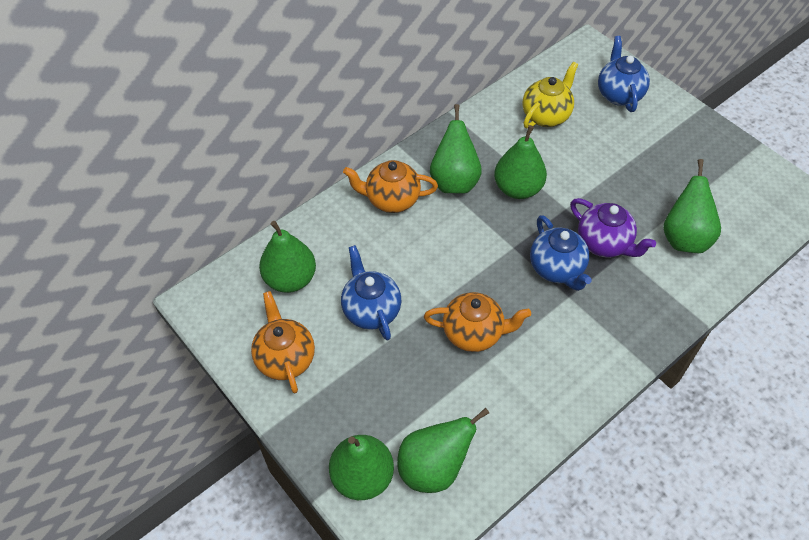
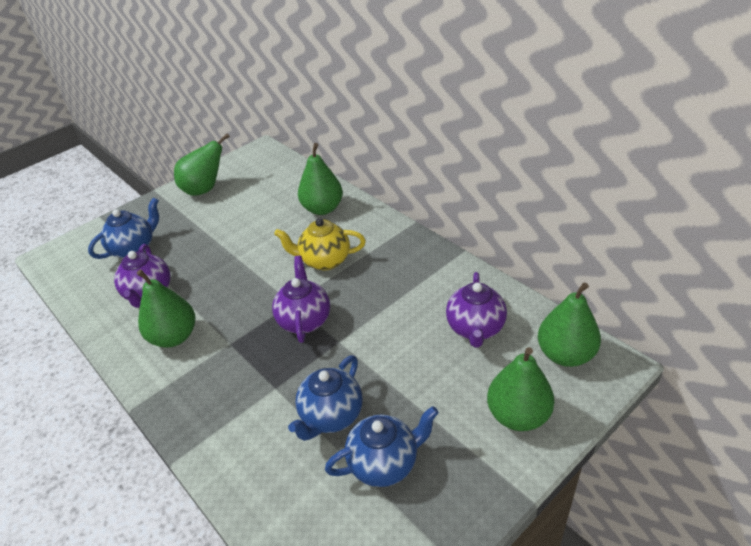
green pear: 6 -> 5
orange teapot: 3 -> 0
purple teapot: 1 -> 3

